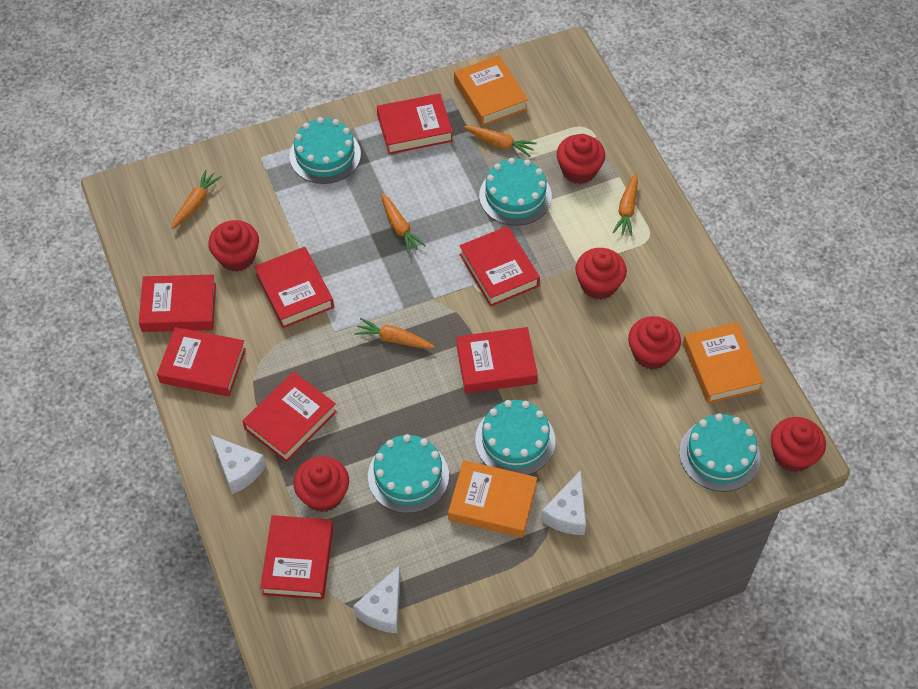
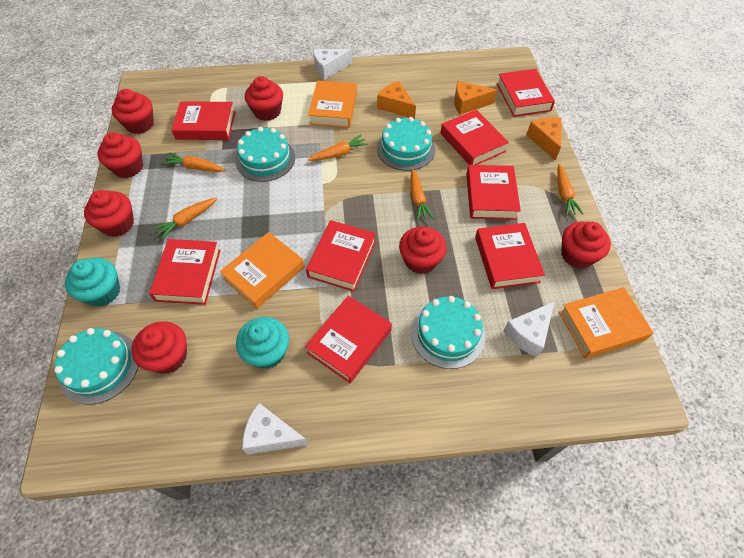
orange cheese: 0 -> 3
red cupcake: 6 -> 7
turquoise cake: 5 -> 4
turquoise cupcake: 0 -> 2

